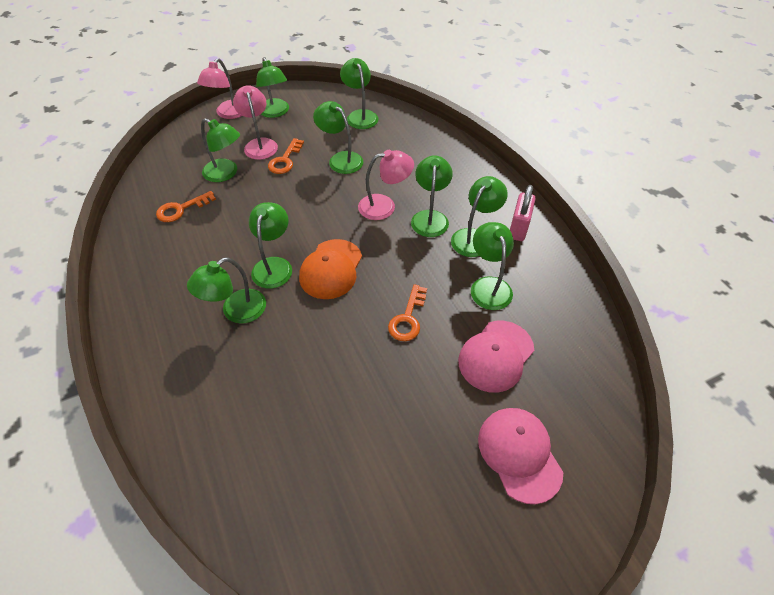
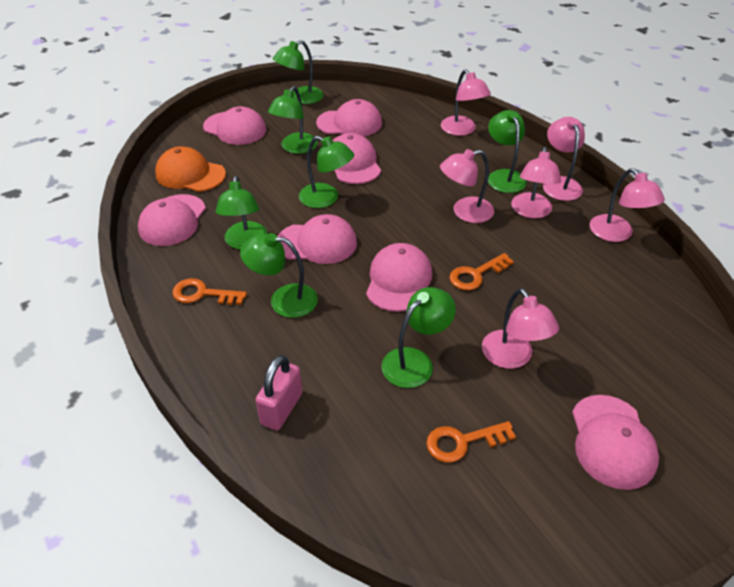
green lamp: 9 -> 7
pink cap: 2 -> 7
pink lamp: 3 -> 6

